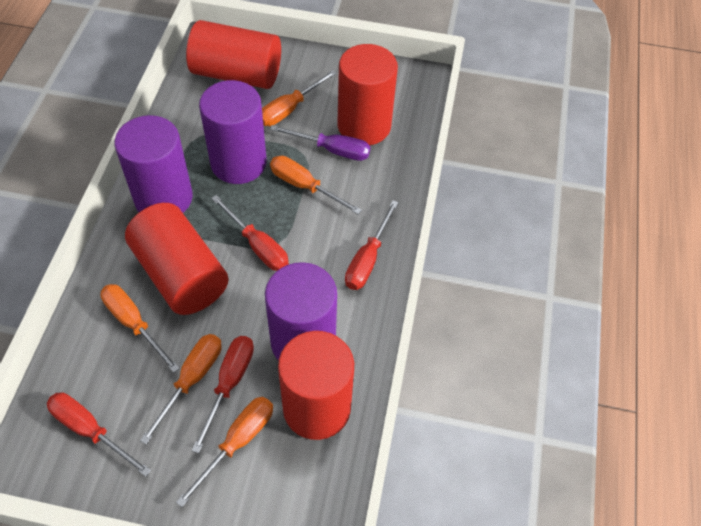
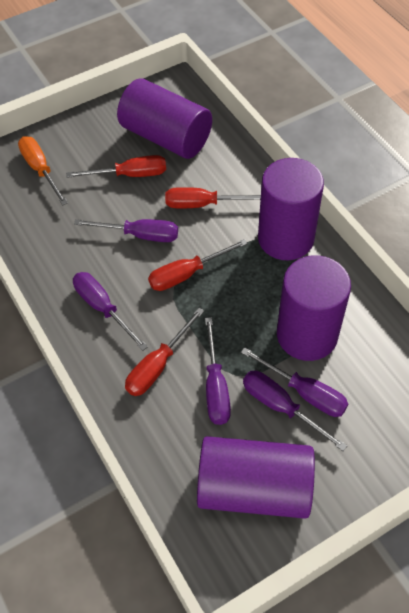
orange screwdriver: 5 -> 1
purple cylinder: 3 -> 4
purple screwdriver: 1 -> 5
red cylinder: 4 -> 0

